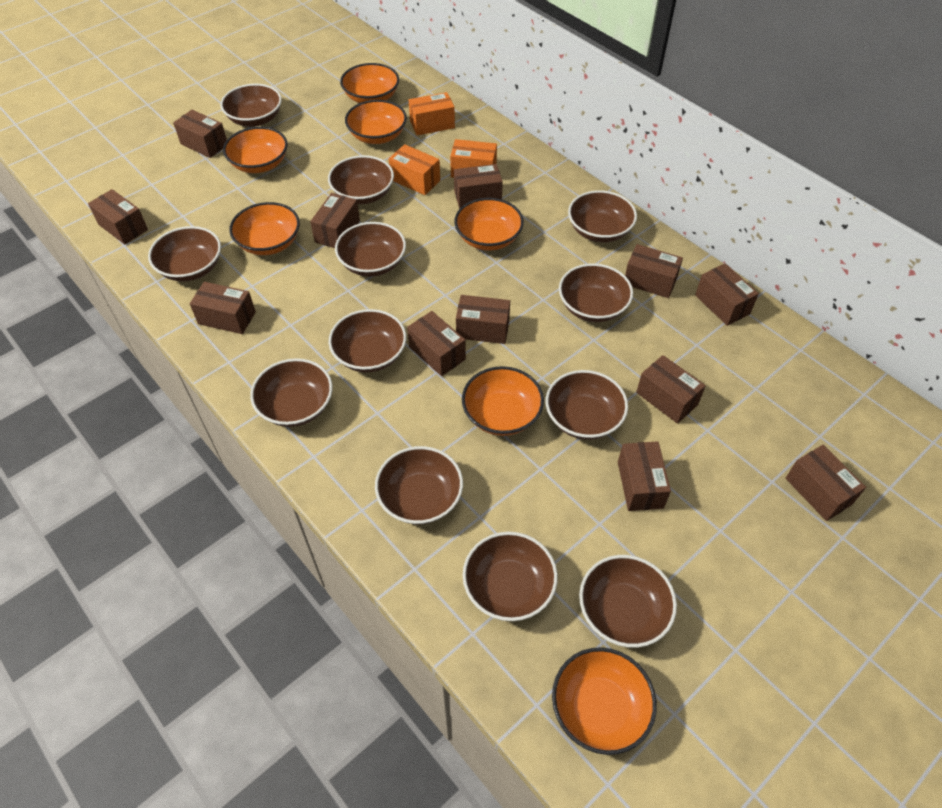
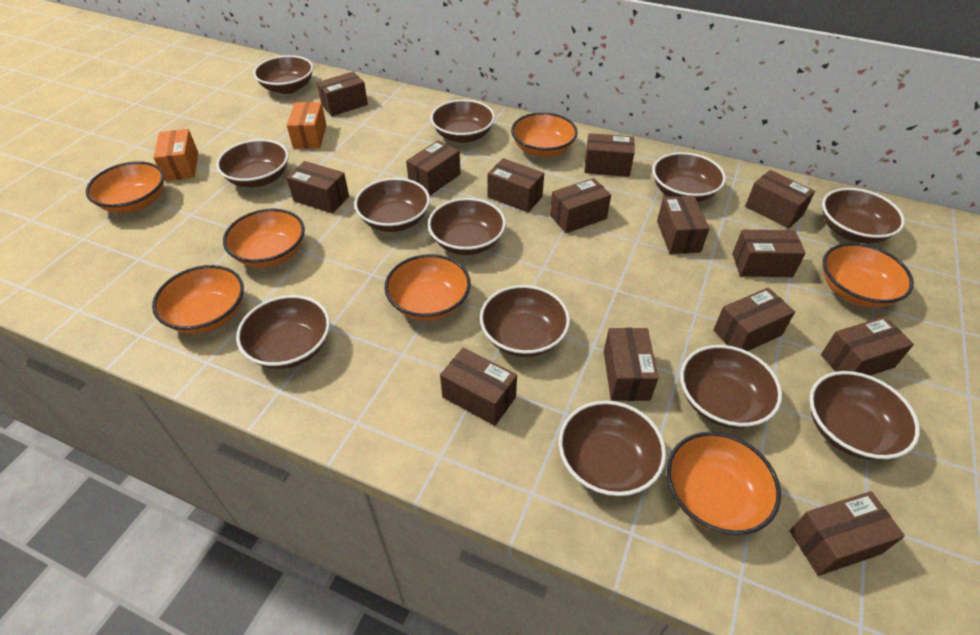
brown box: 12 -> 14
orange box: 3 -> 2

